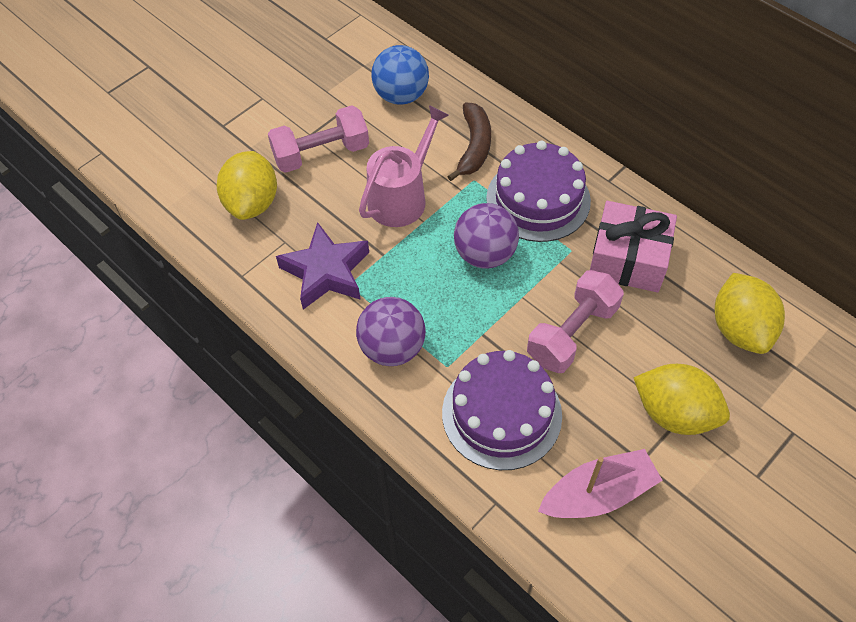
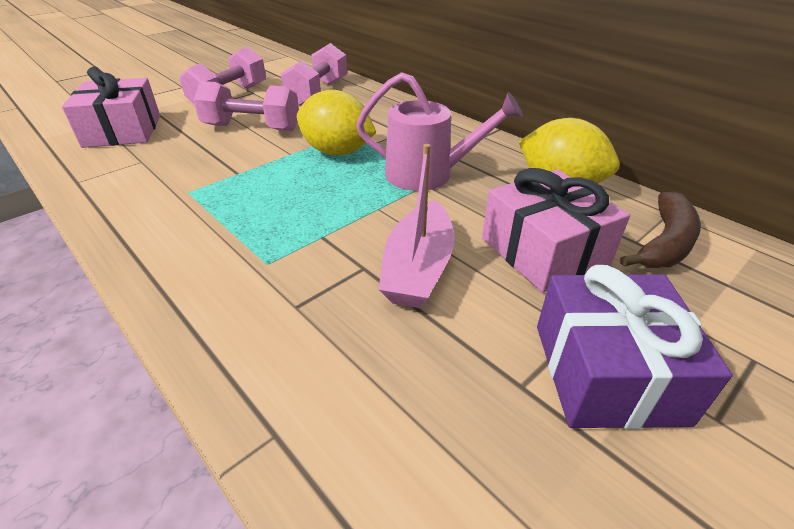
blue ball: 1 -> 0
pink dumbbell: 2 -> 3
pink gift: 1 -> 2
purple ball: 2 -> 0
purple cake: 2 -> 0
purple gift: 0 -> 1
purple star: 1 -> 0
yellow lemon: 3 -> 2

